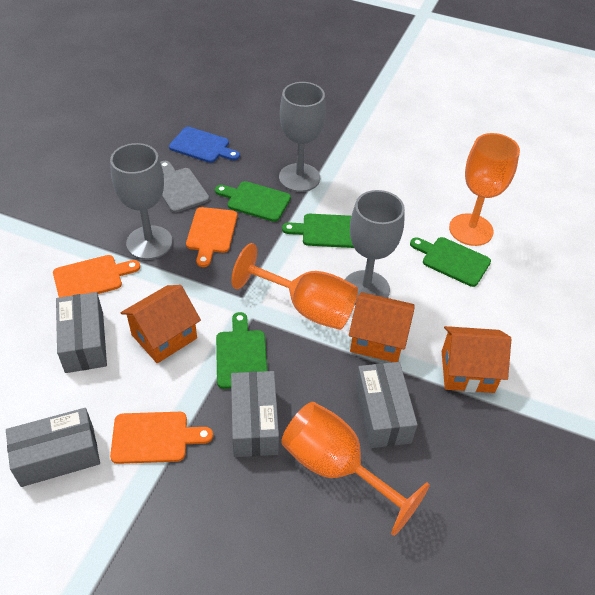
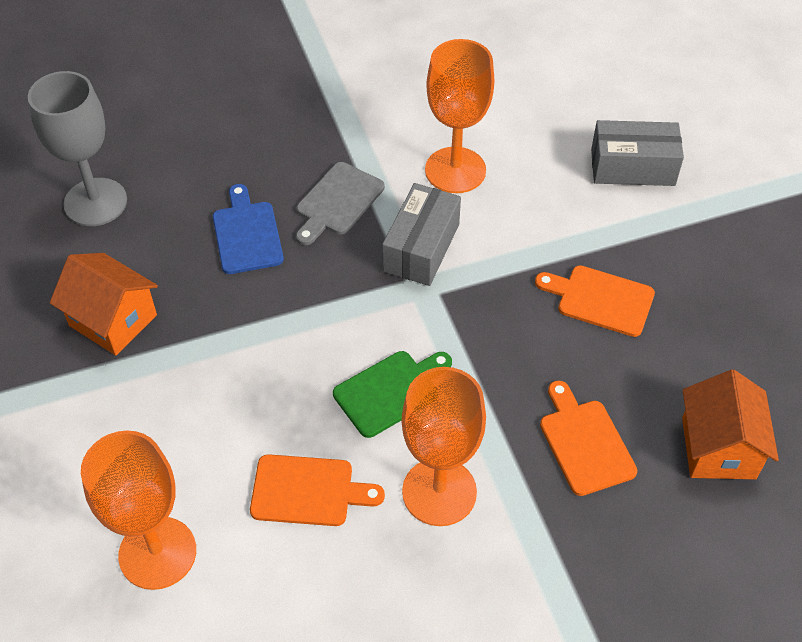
green cutting board: 4 -> 1
grey box: 4 -> 2
grey goblet: 3 -> 1
orange house: 3 -> 2

